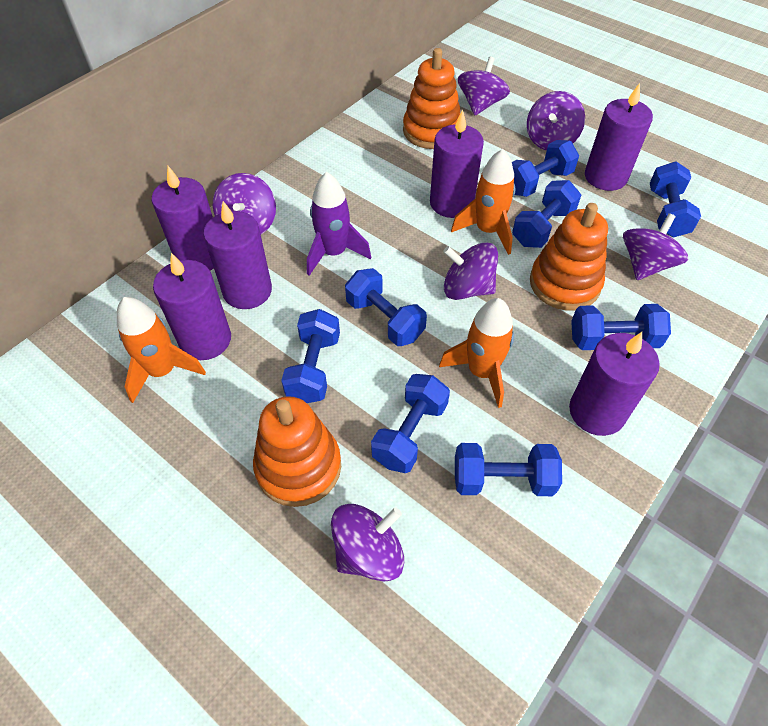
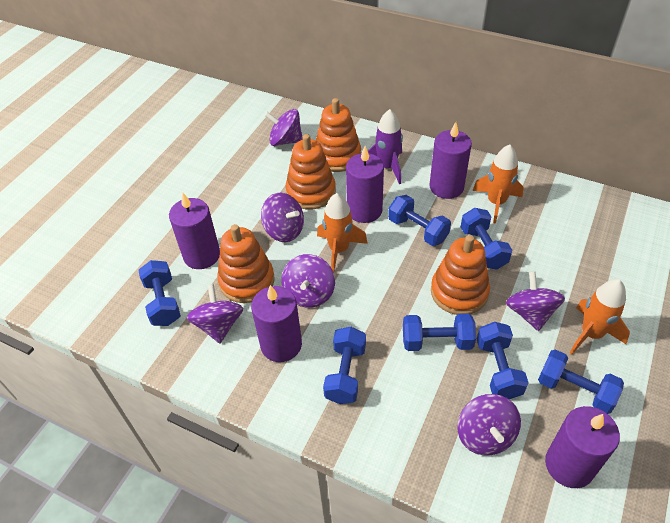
blue dumbbell: 8 -> 7
orange stacking toy: 3 -> 4
purple candle: 6 -> 5

